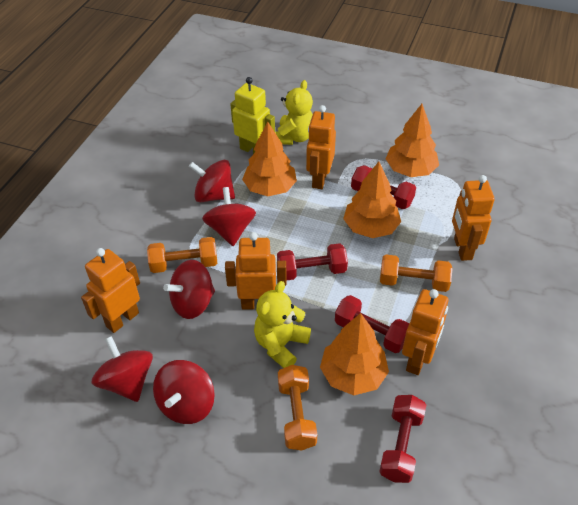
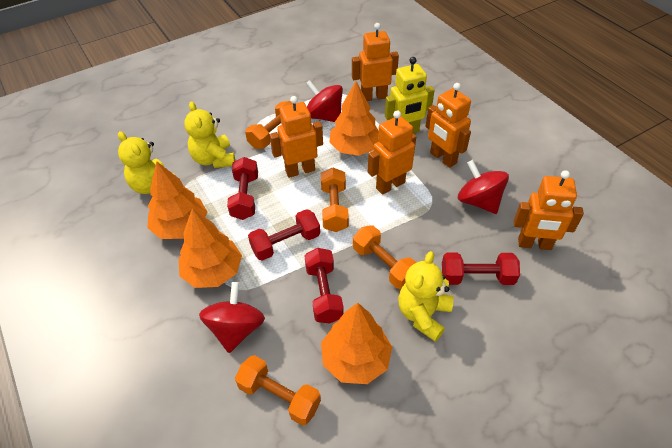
orange dumbbell: 3 -> 4
red spinning top: 5 -> 3
yellow teddy bear: 2 -> 3

